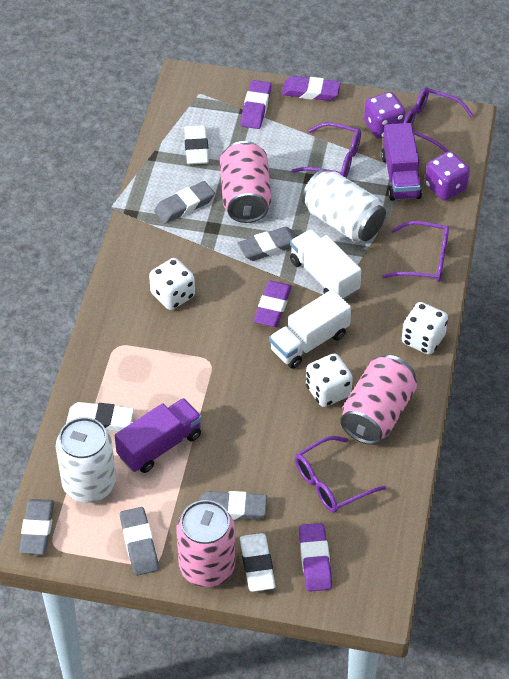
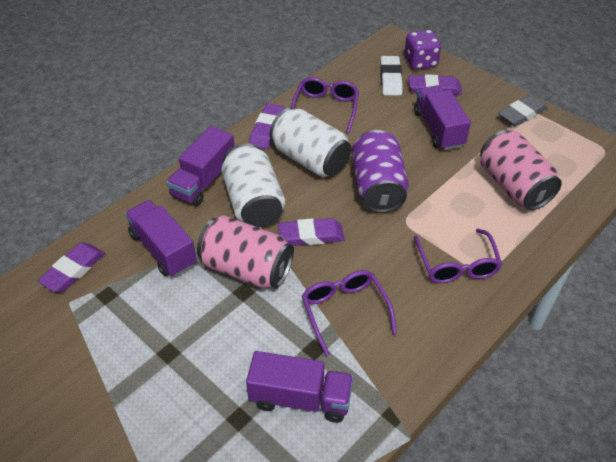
grey eraser: 5 -> 1
pink can: 3 -> 2
purple can: 0 -> 1
purple dice: 2 -> 1
purple glasses: 4 -> 3
purple truck: 2 -> 4
white dice: 3 -> 0
white eraser: 3 -> 1
white truck: 2 -> 0

